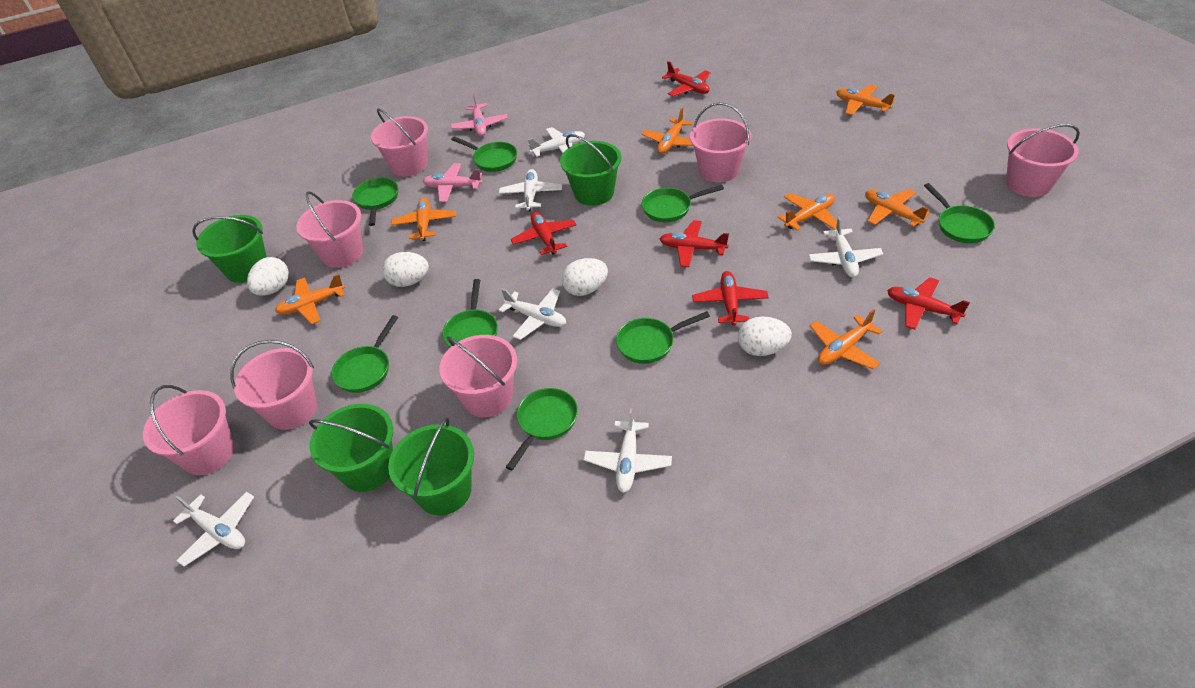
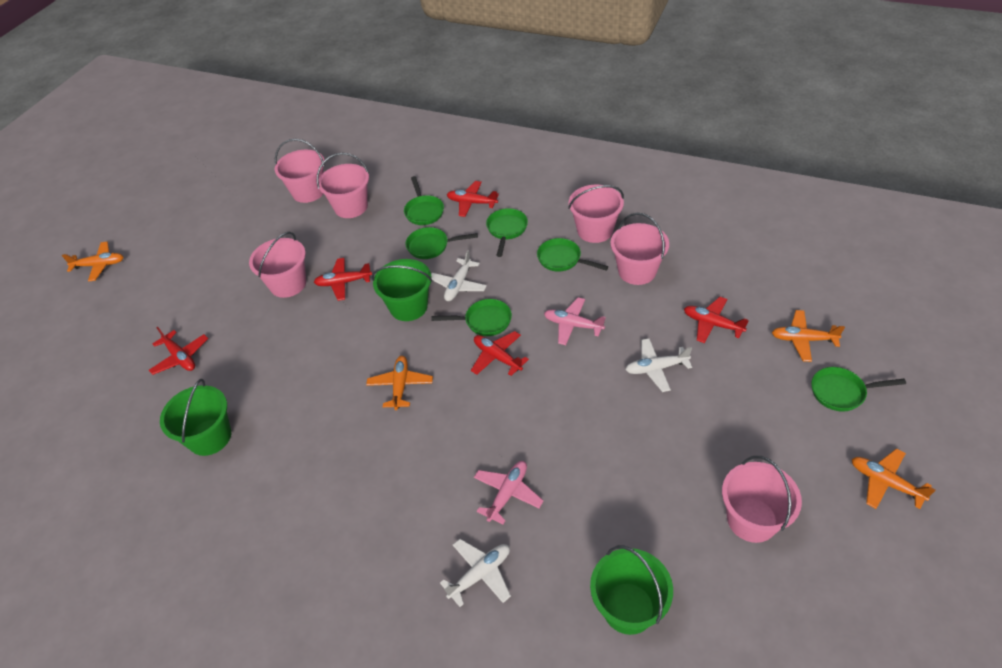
green bucket: 4 -> 3
green pan: 8 -> 6
orange plane: 7 -> 4
pink bucket: 7 -> 6
white egg: 4 -> 0
white plane: 6 -> 3

